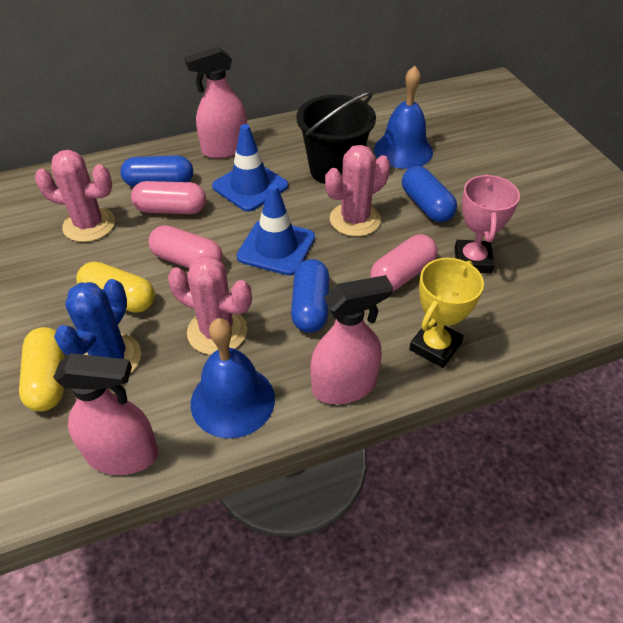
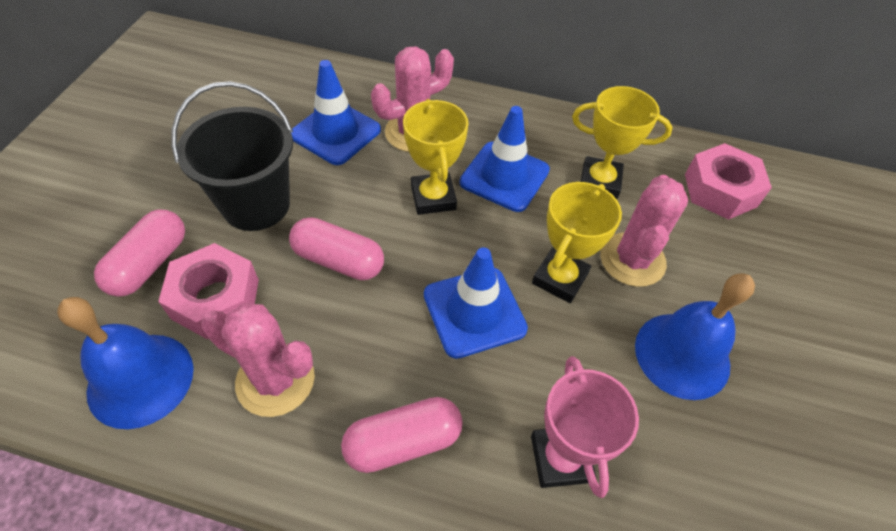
blue cactus: 1 -> 0
blue capsule: 3 -> 0
blue traffic cone: 2 -> 3
pink nut: 0 -> 2
pink spray bottle: 3 -> 0
yellow capsule: 2 -> 0
yellow trophy: 1 -> 3

